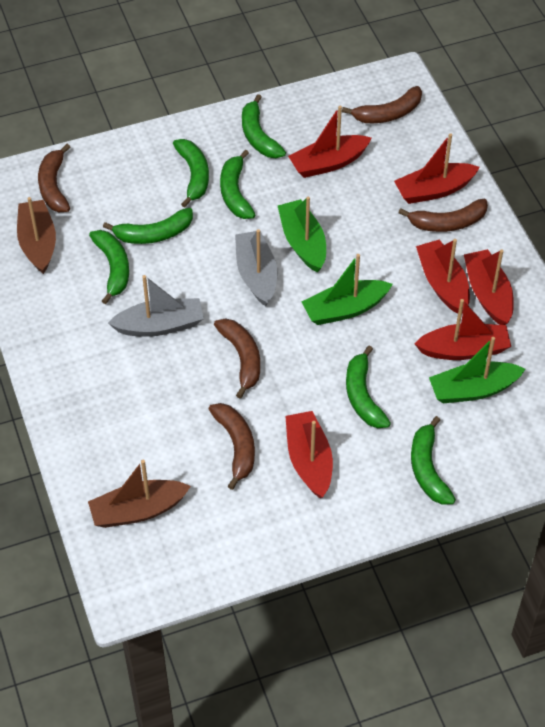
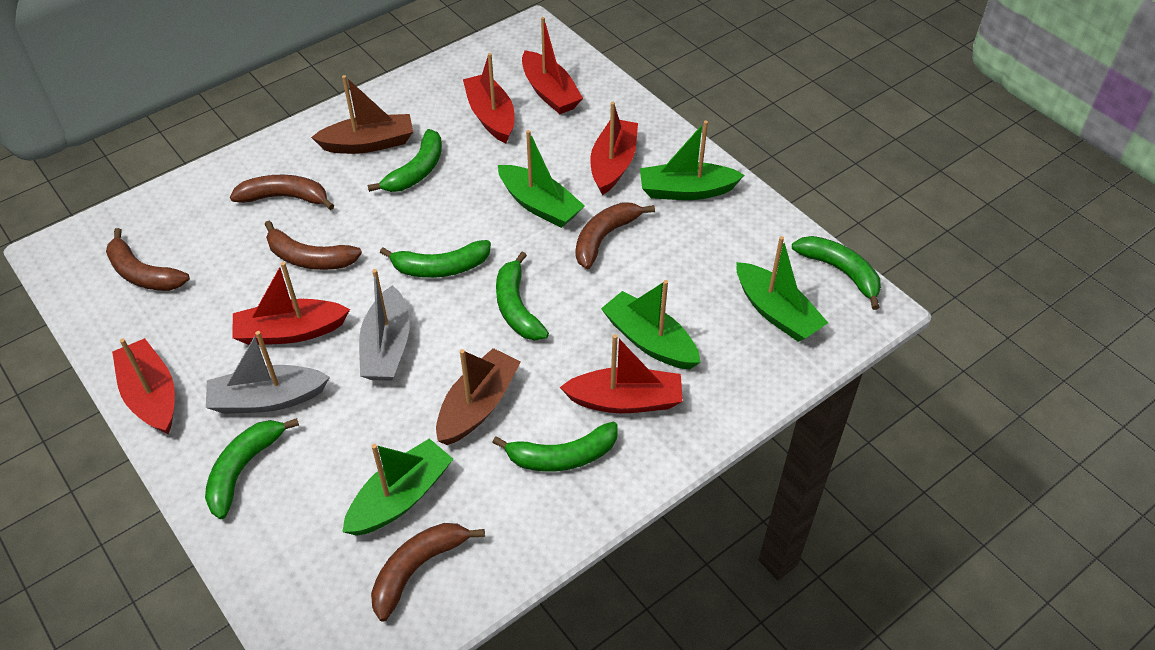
green banana: 7 -> 6
green boat: 3 -> 5

